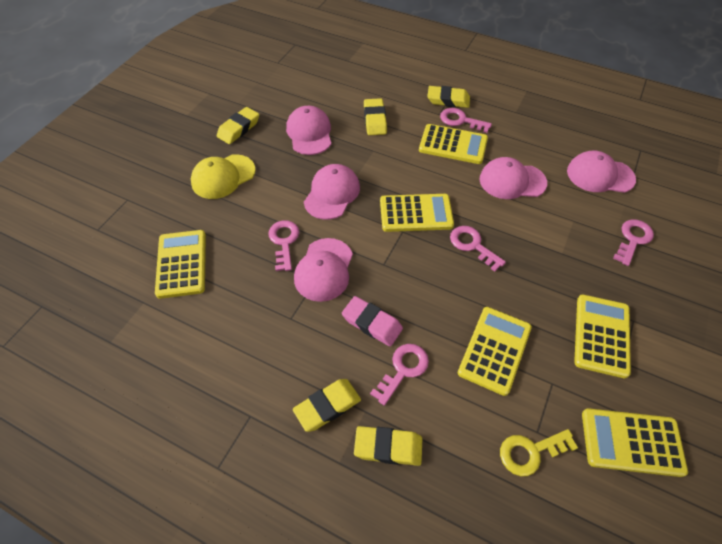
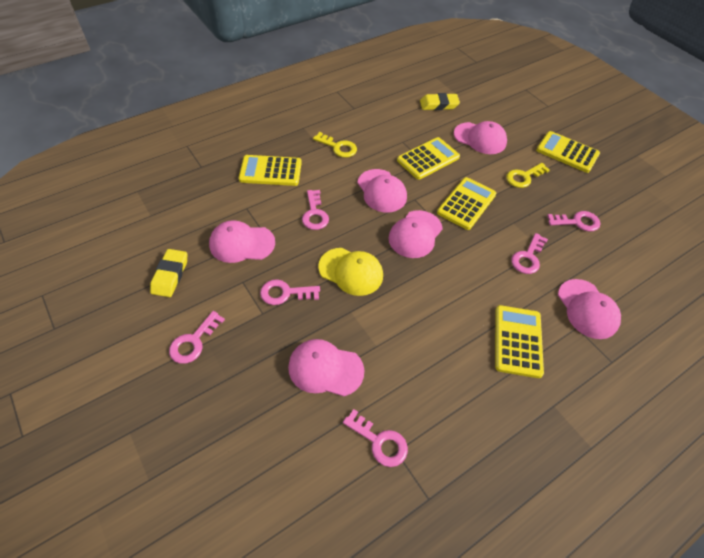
pink cap: 5 -> 6
pink eraser: 1 -> 0
pink key: 5 -> 6
yellow calculator: 6 -> 5
yellow eraser: 5 -> 2
yellow key: 1 -> 2

